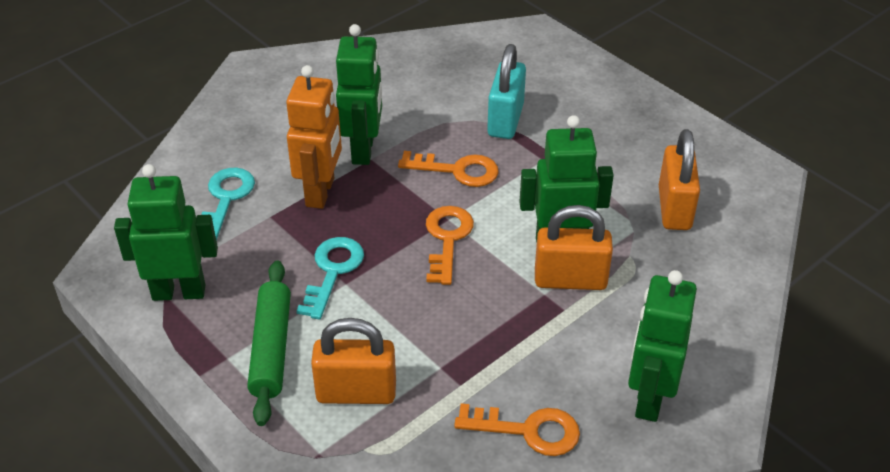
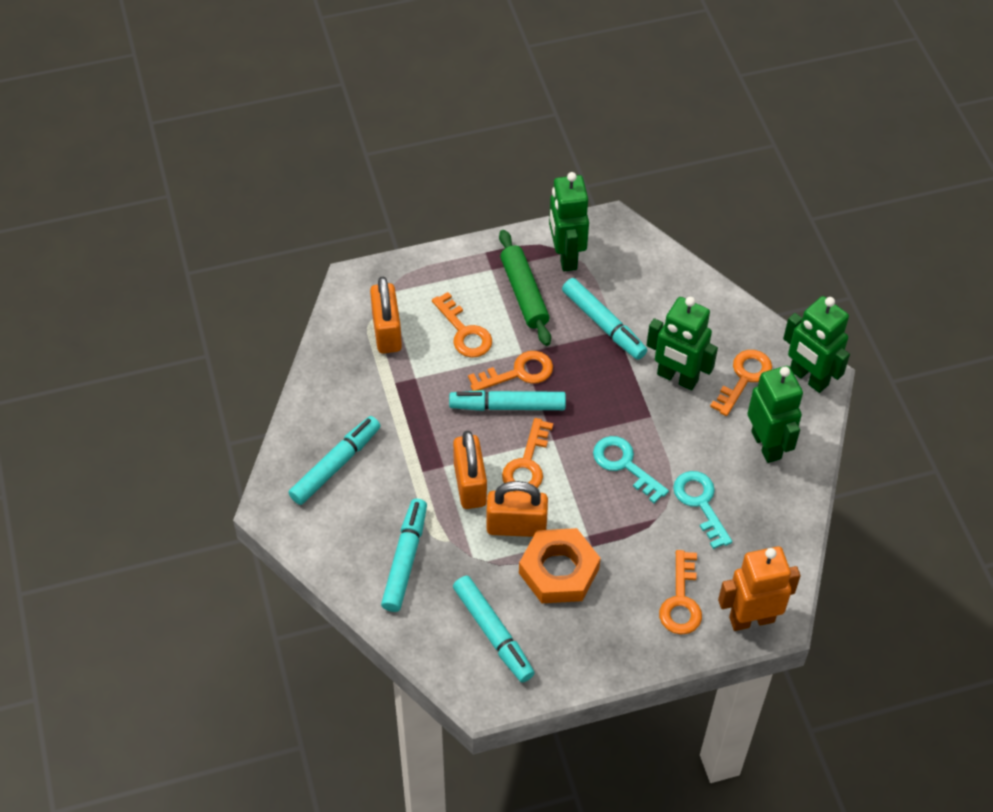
orange key: 3 -> 5
orange nut: 0 -> 1
turquoise marker: 0 -> 5
turquoise padlock: 1 -> 0

